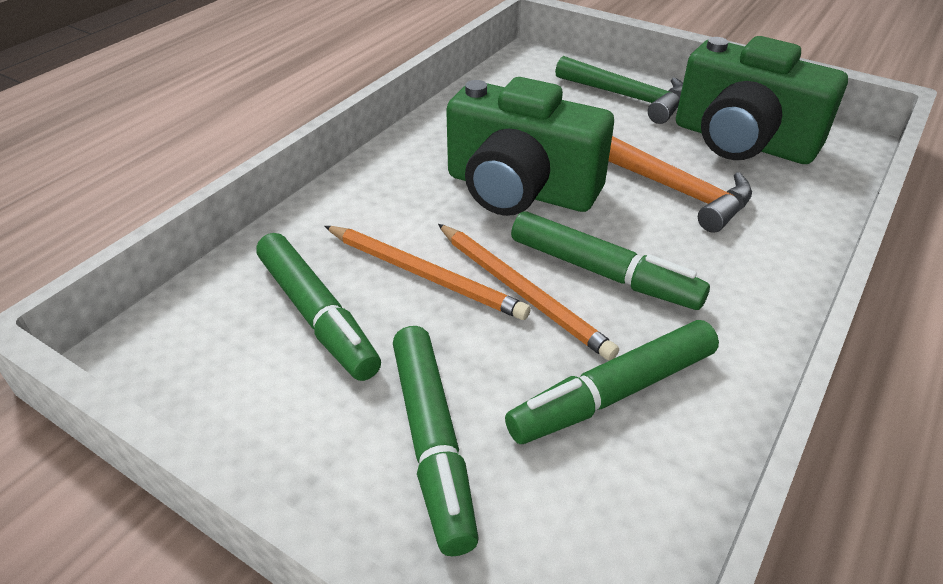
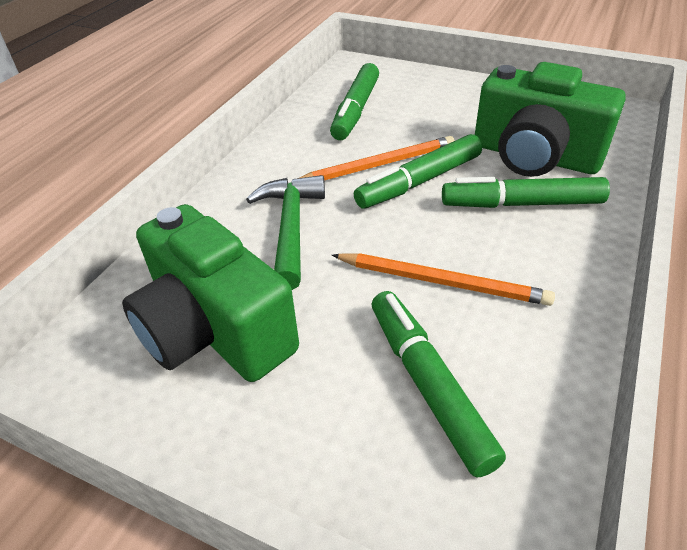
orange hammer: 1 -> 0

